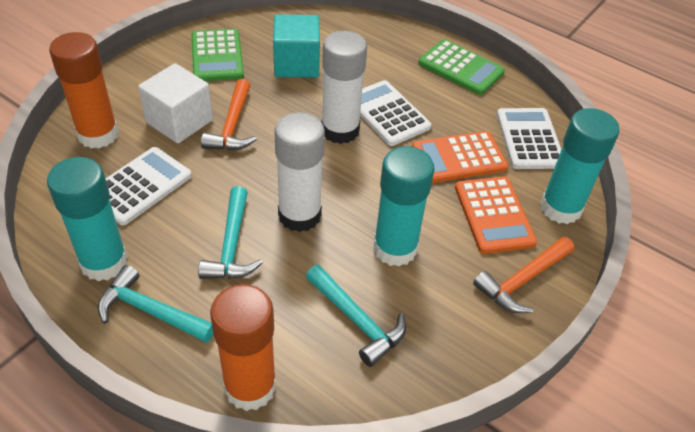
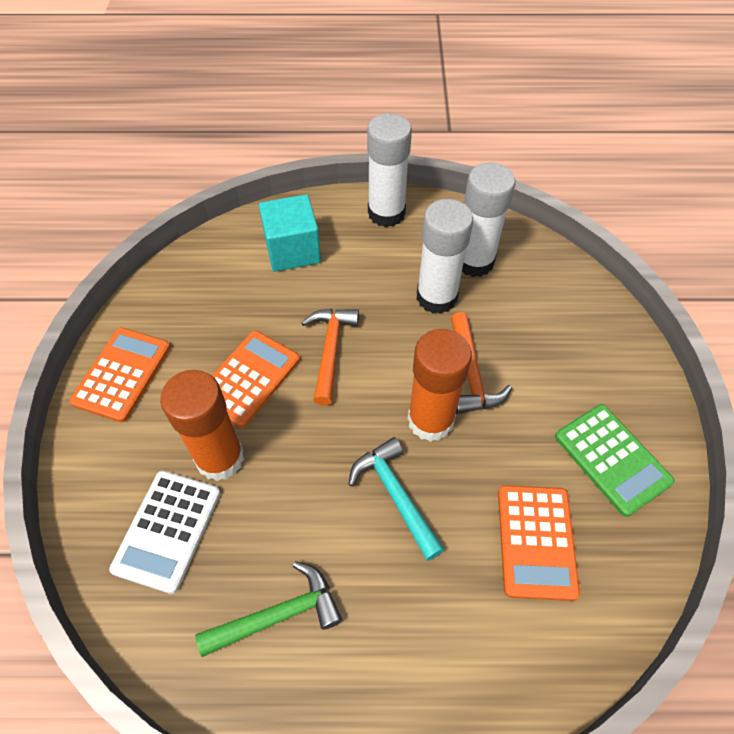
green calculator: 2 -> 1
green hammer: 0 -> 1
orange calculator: 2 -> 3
turquoise glue stick: 3 -> 0
turquoise hammer: 3 -> 1
white calculator: 3 -> 1
white cube: 1 -> 0
white glue stick: 2 -> 3

